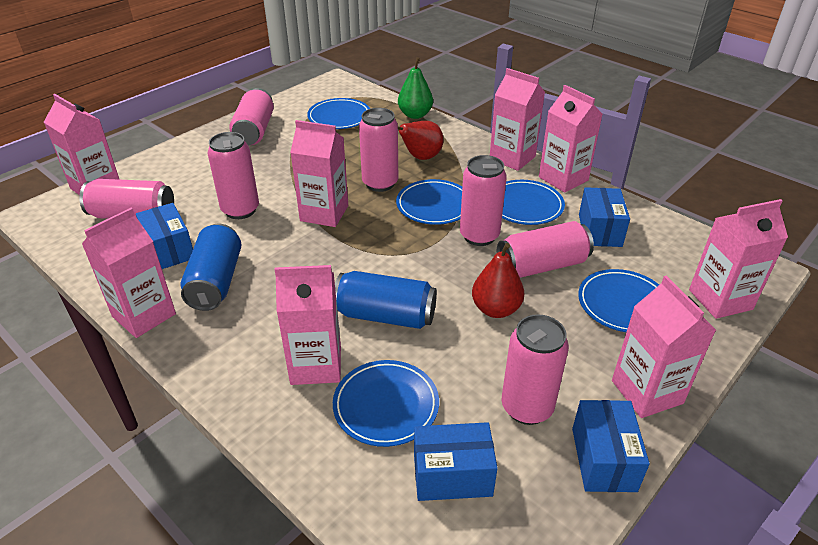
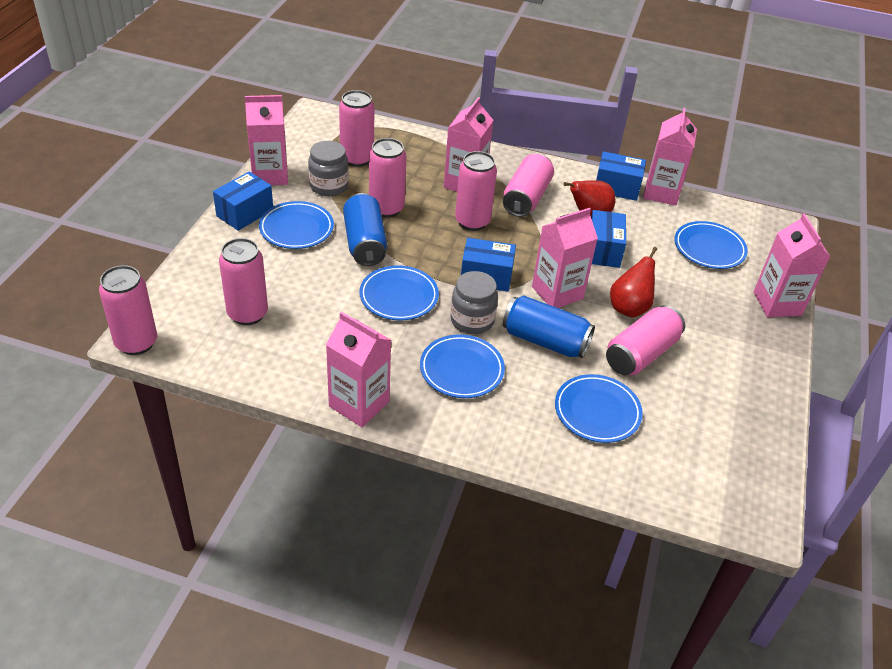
green pear: 1 -> 0
grey jar: 0 -> 2
pink carton: 8 -> 6

